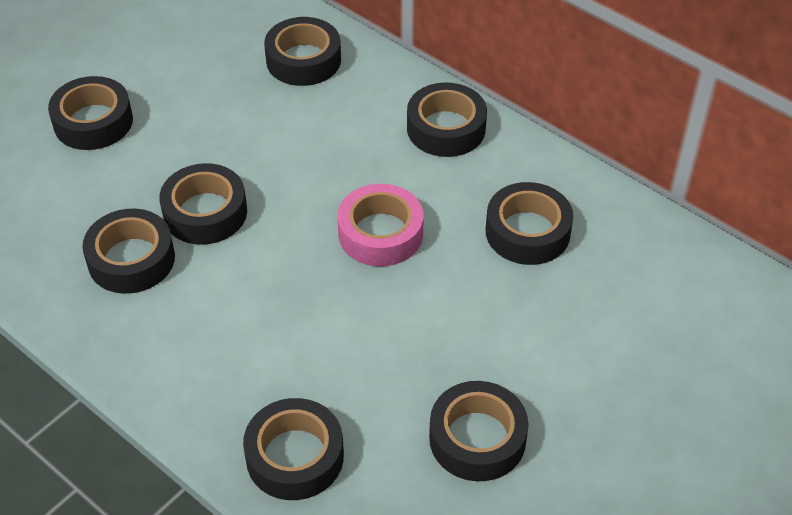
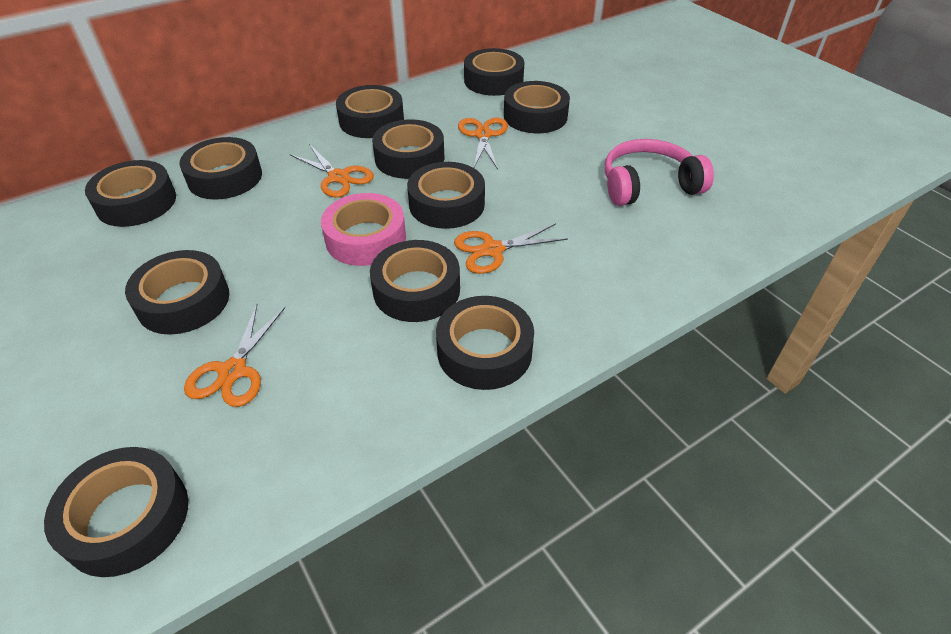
black tape: 8 -> 11
orange scissors: 0 -> 4
pink headphones: 0 -> 1

